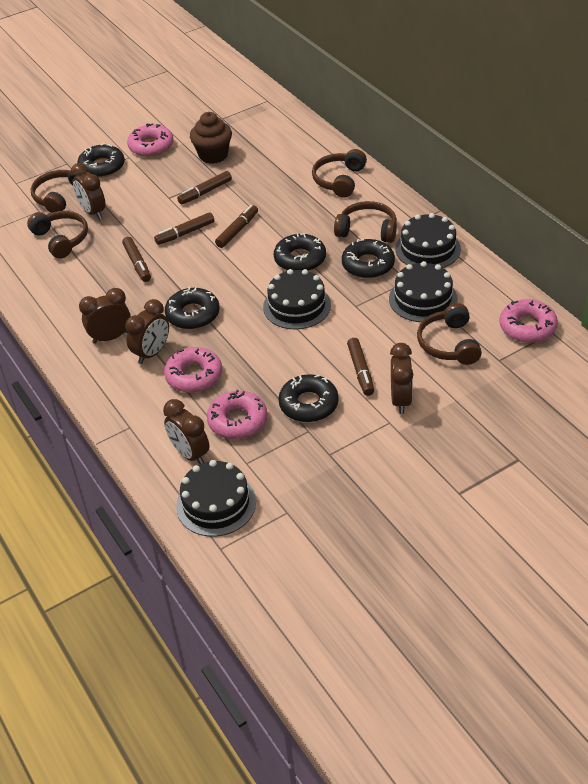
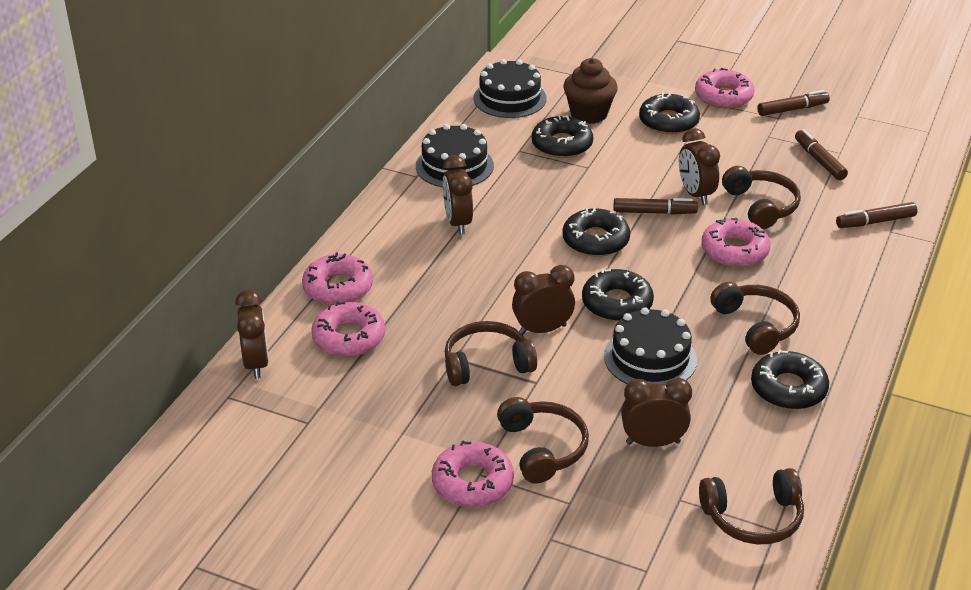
black cake: 4 -> 3
brown marker: 5 -> 4
pink donut: 4 -> 5

